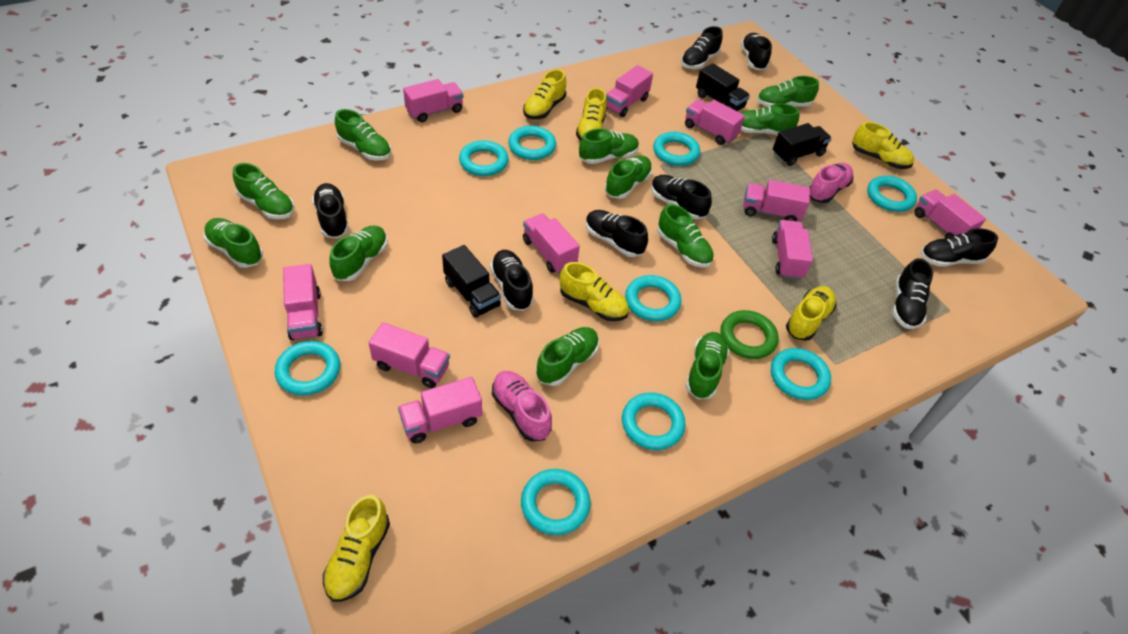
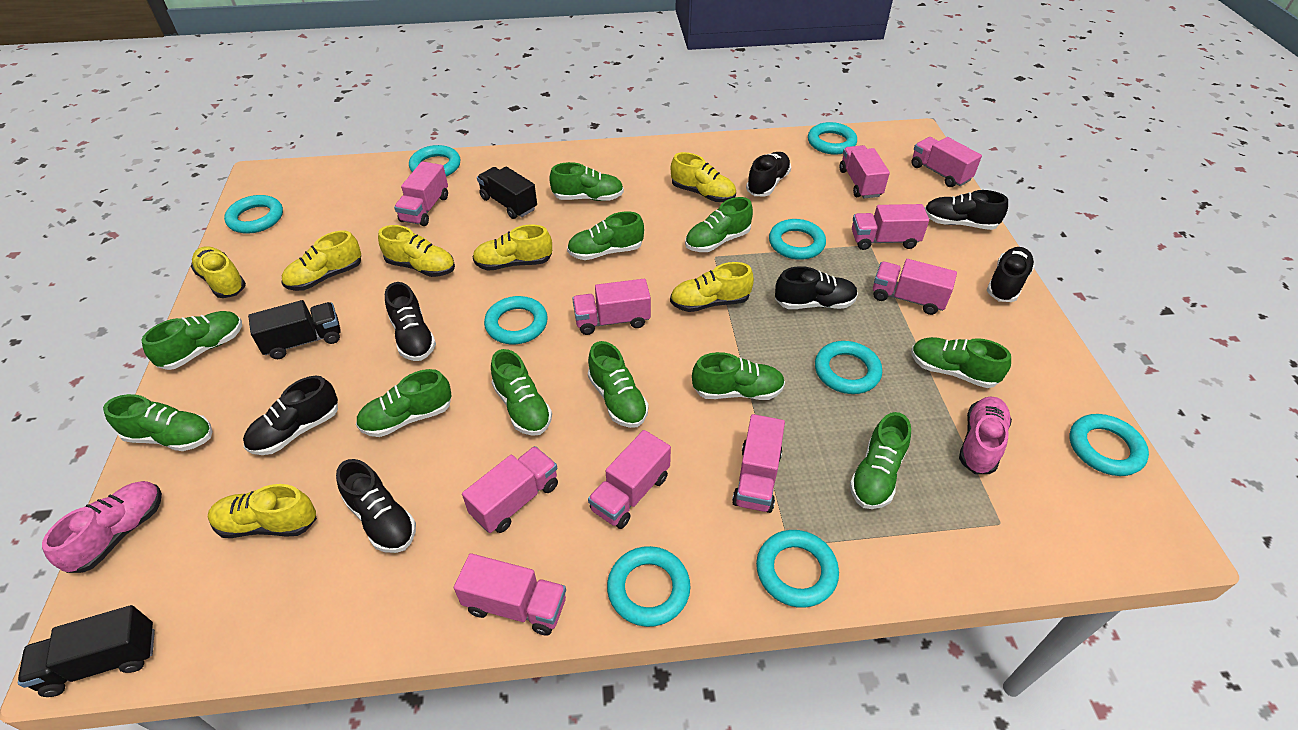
black shoe: 8 -> 7
green ring: 1 -> 0
yellow shoe: 6 -> 7

